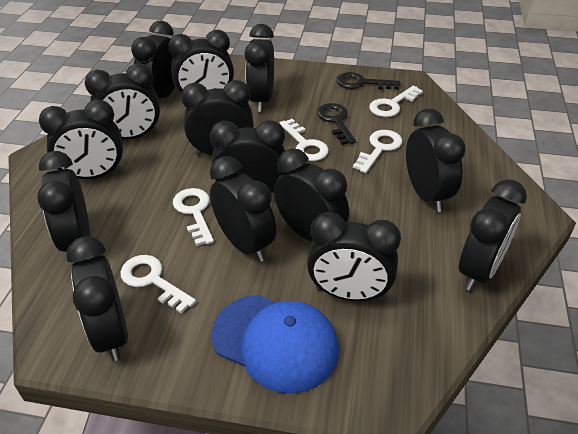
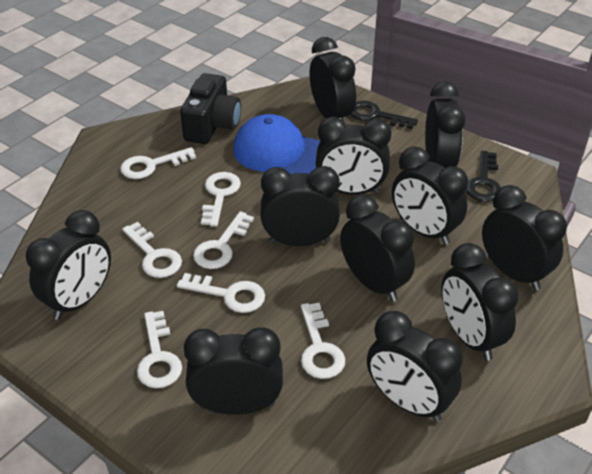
black camera: 0 -> 1
black clock: 14 -> 11
white key: 5 -> 7

